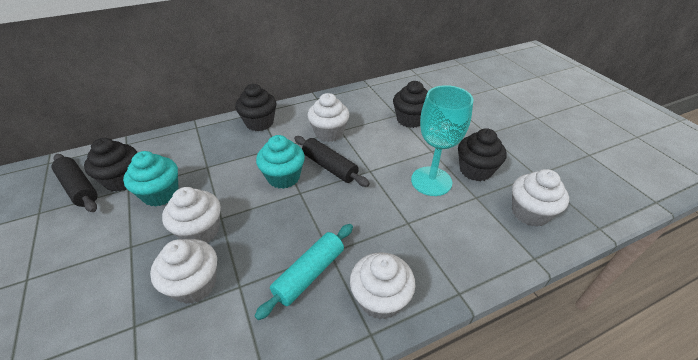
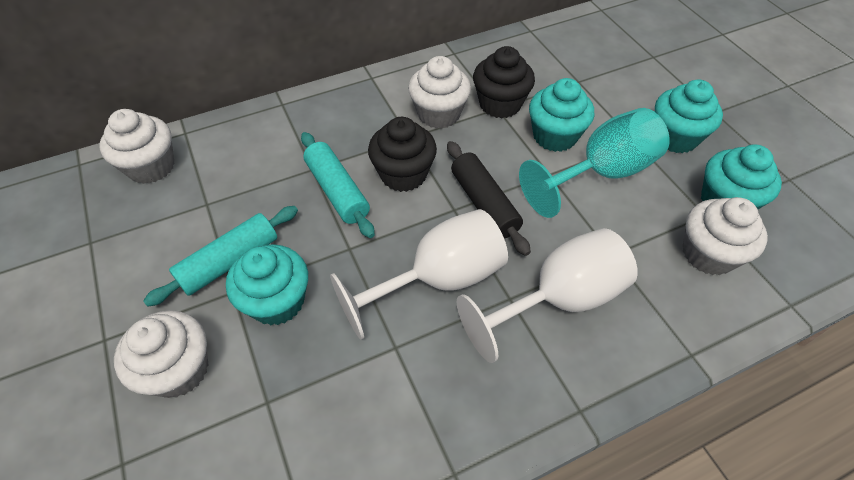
black cupcake: 4 -> 2
black rolling pin: 2 -> 1
turquoise cupcake: 2 -> 4
turquoise rolling pin: 1 -> 2
white cupcake: 5 -> 4
white goblet: 0 -> 2

